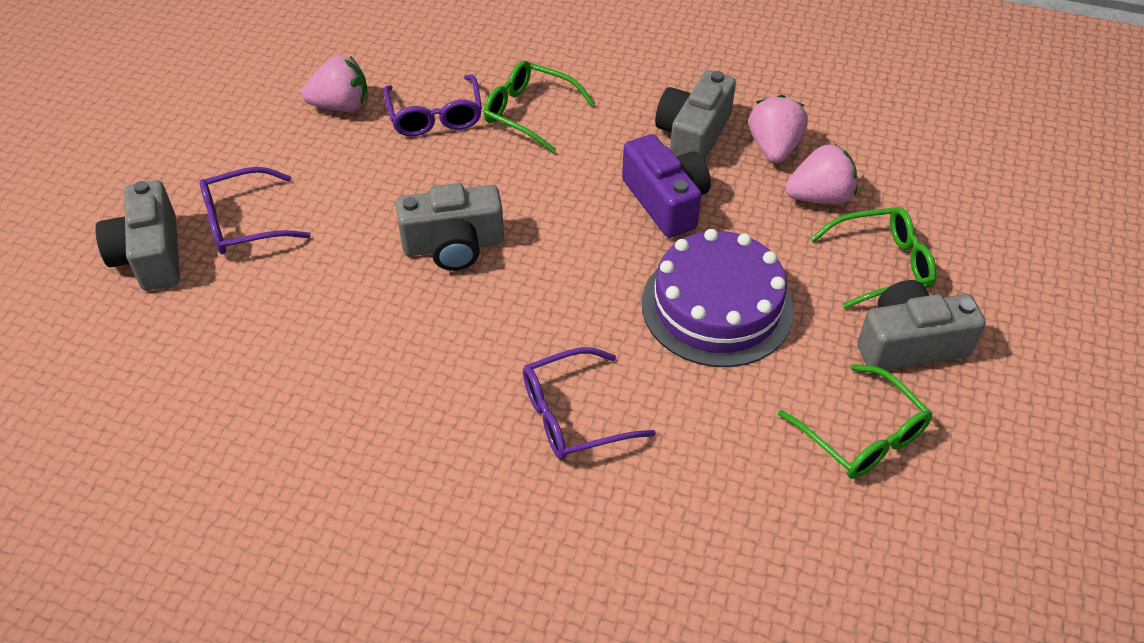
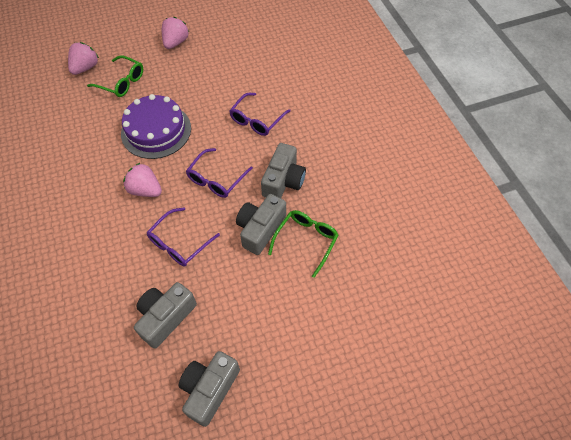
green glasses: 3 -> 2
purple camera: 1 -> 0

